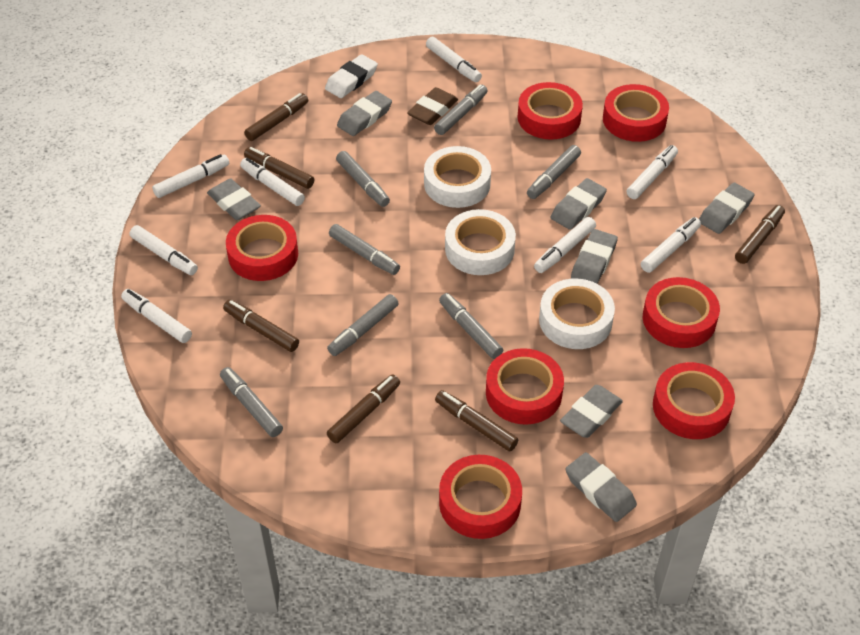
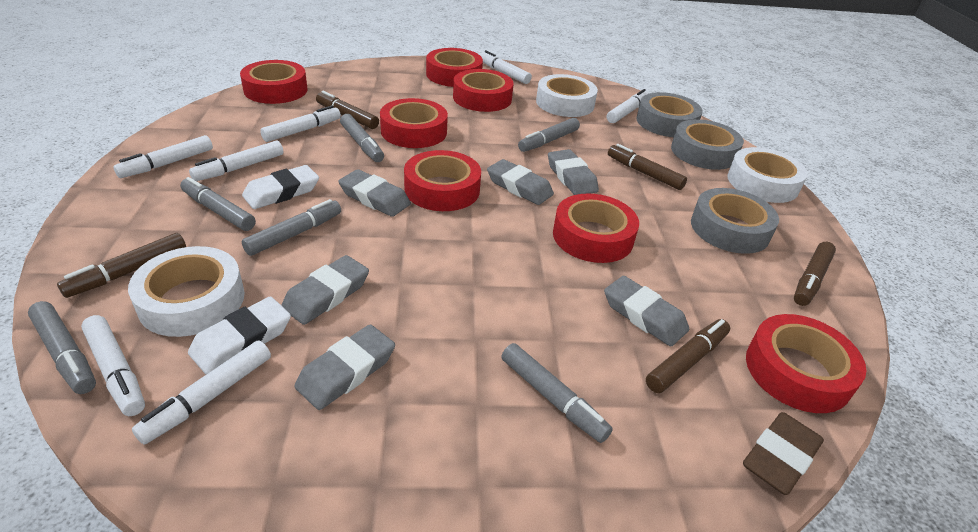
brown marker: 6 -> 5
grey eraser: 7 -> 6
grey marker: 7 -> 6
grey tape: 0 -> 3
white eraser: 1 -> 2
white marker: 8 -> 7

